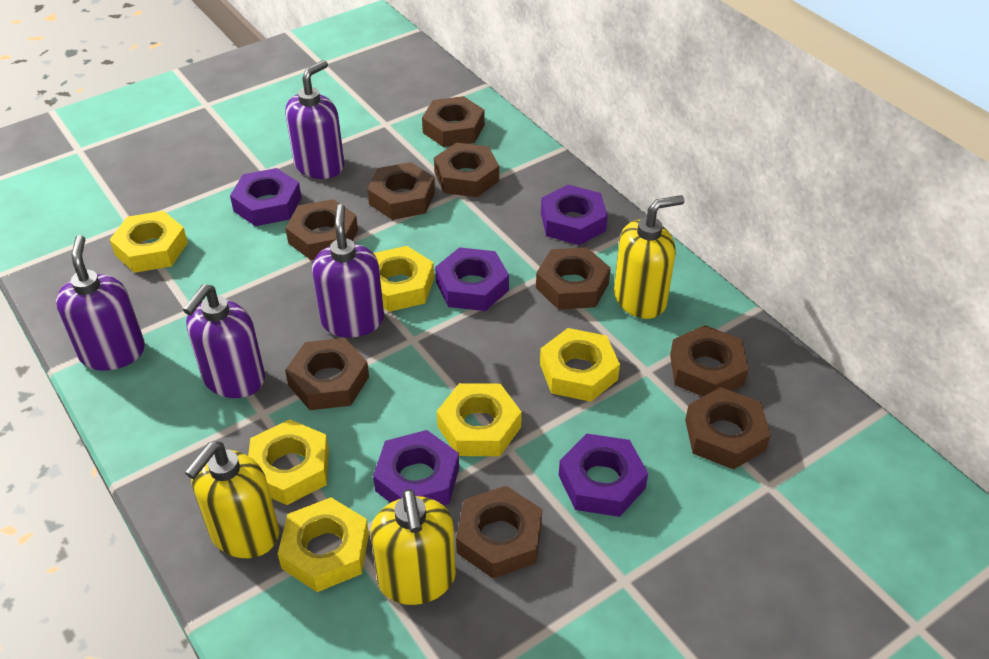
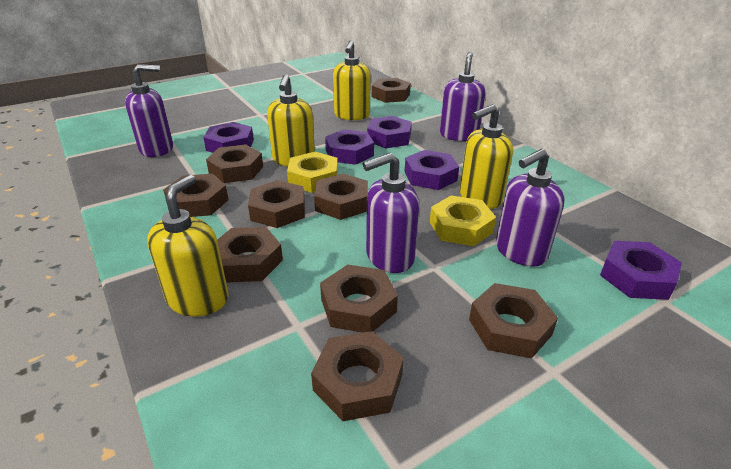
yellow nut: 6 -> 2
yellow soap dispenser: 3 -> 4

